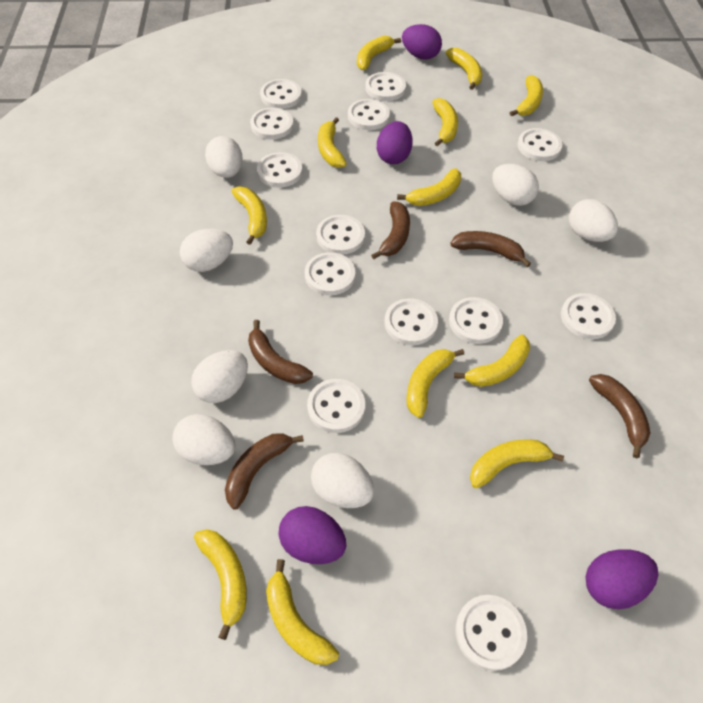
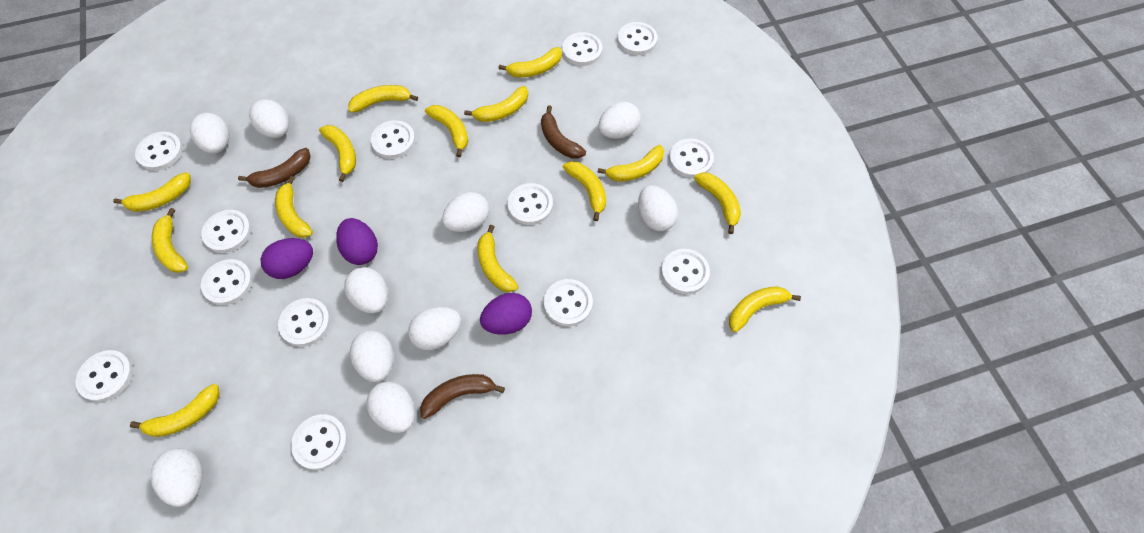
brown banana: 5 -> 3
purple egg: 4 -> 3
white egg: 7 -> 10
yellow banana: 12 -> 14

